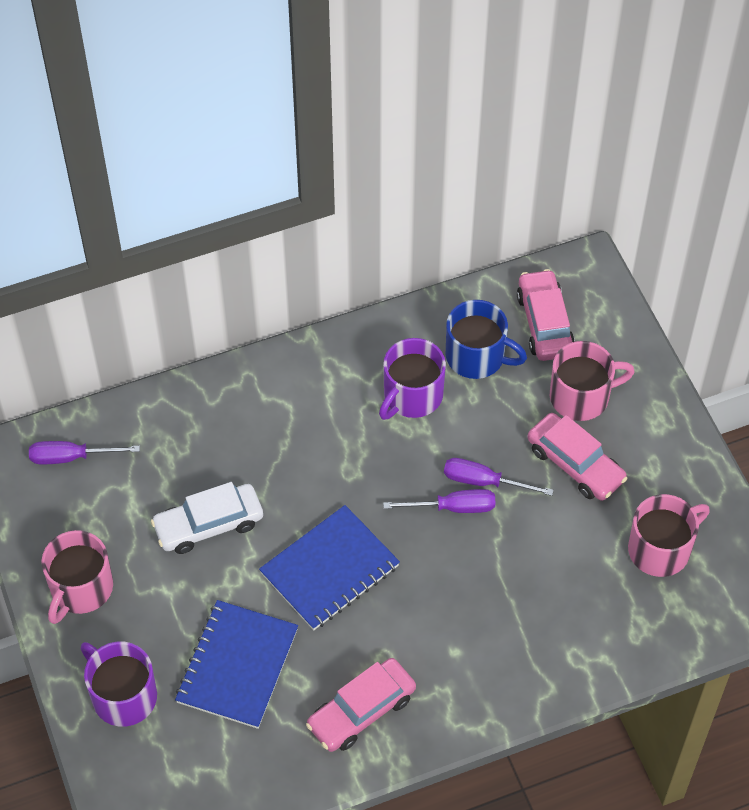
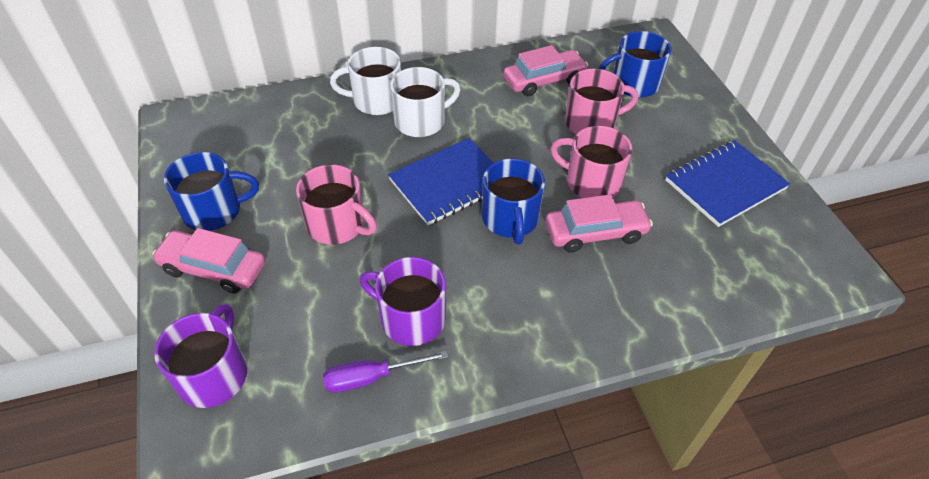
blue mug: 1 -> 3
purple screwdriver: 3 -> 1
white car: 1 -> 0
white mug: 0 -> 2

